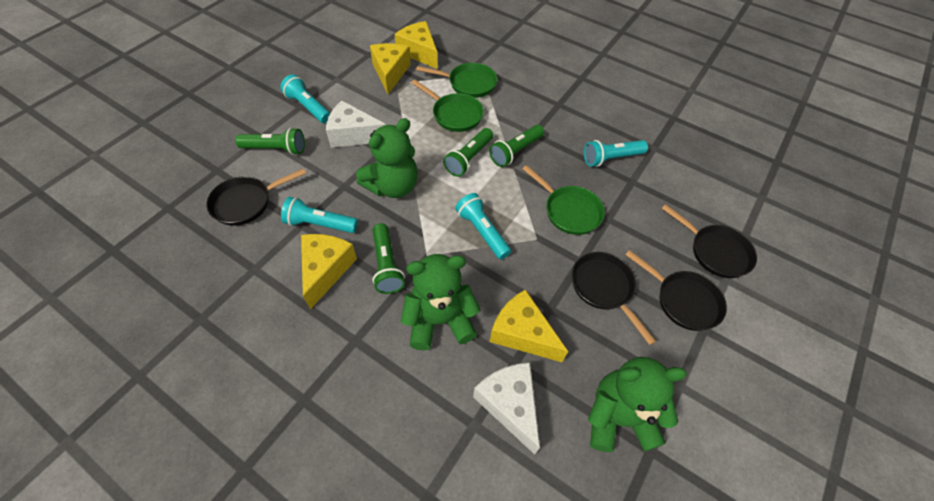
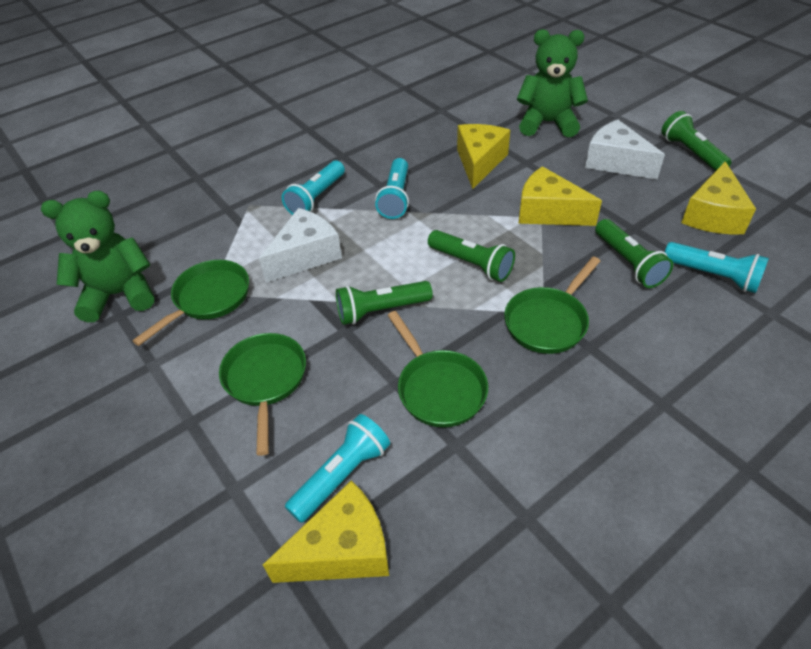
black pan: 4 -> 0
green pan: 3 -> 4
green teddy bear: 3 -> 2

